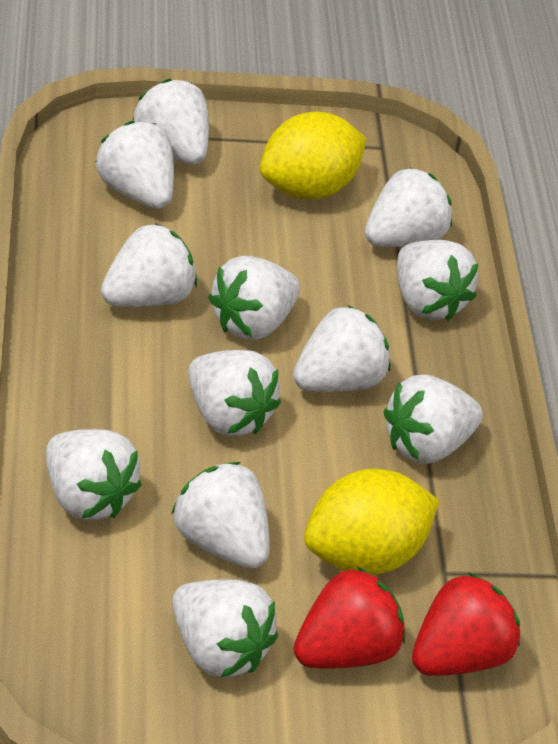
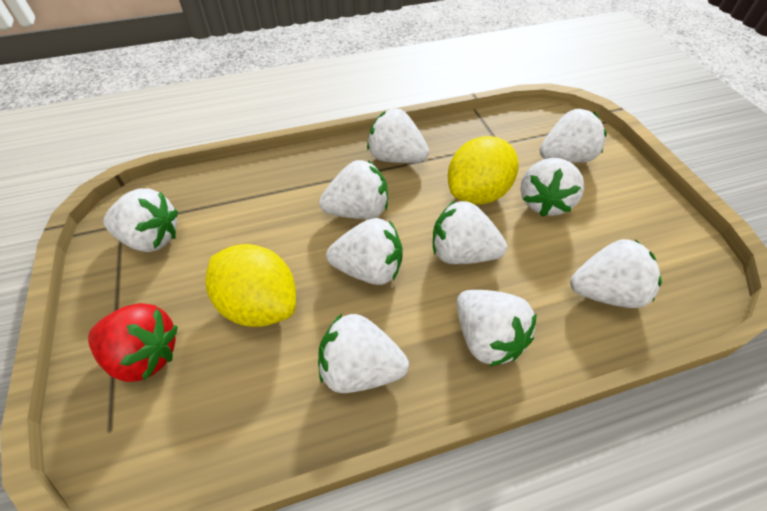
red strawberry: 2 -> 1
white strawberry: 12 -> 10

